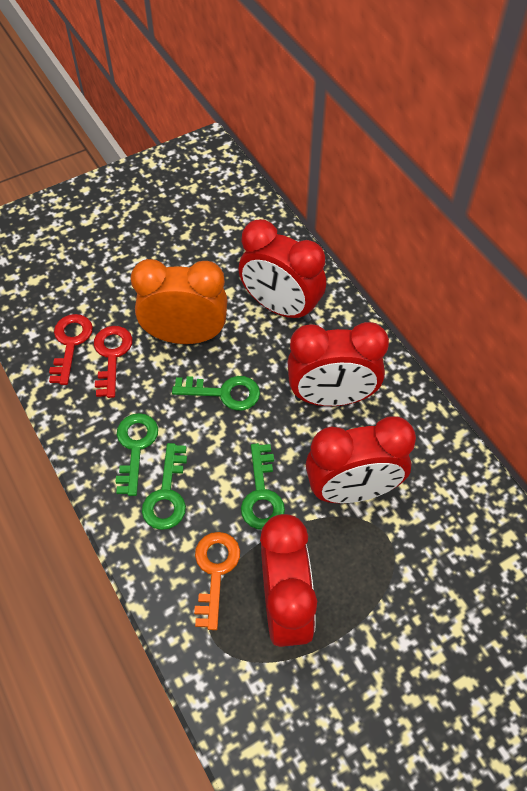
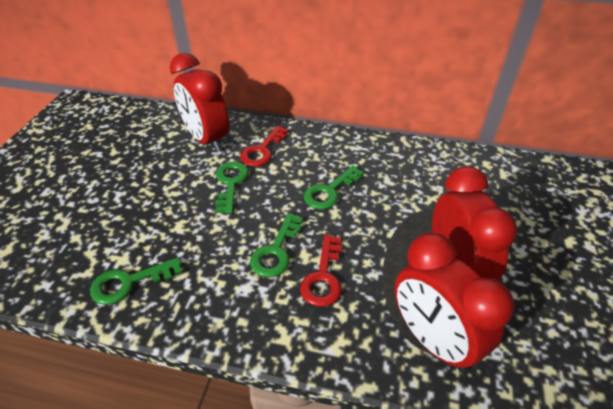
orange clock: 1 -> 0
orange key: 1 -> 0
red clock: 4 -> 3

